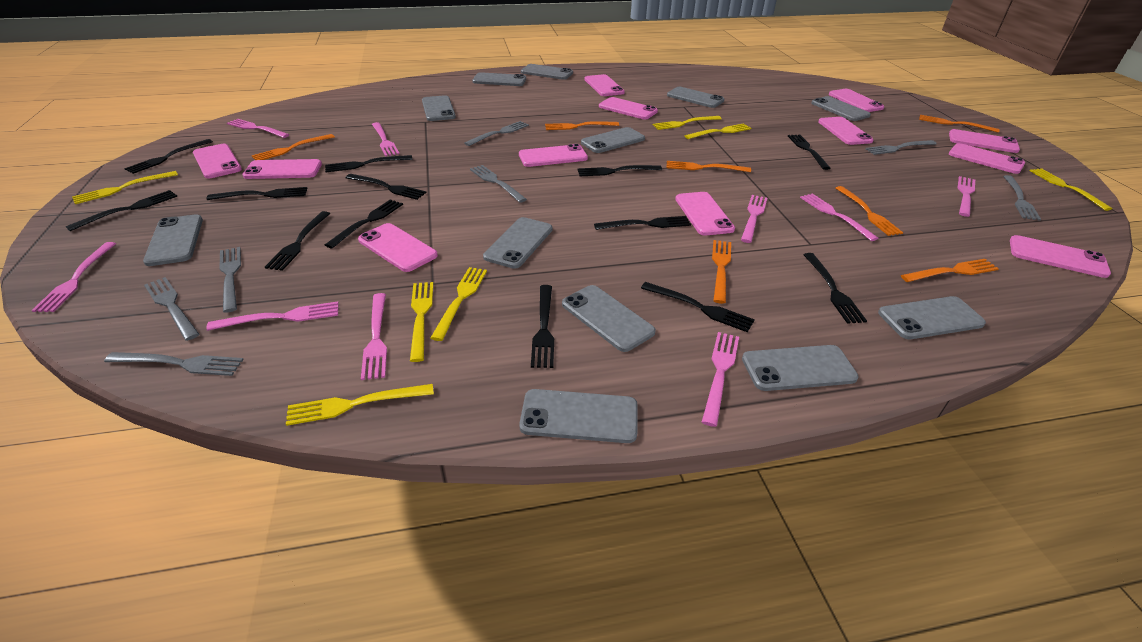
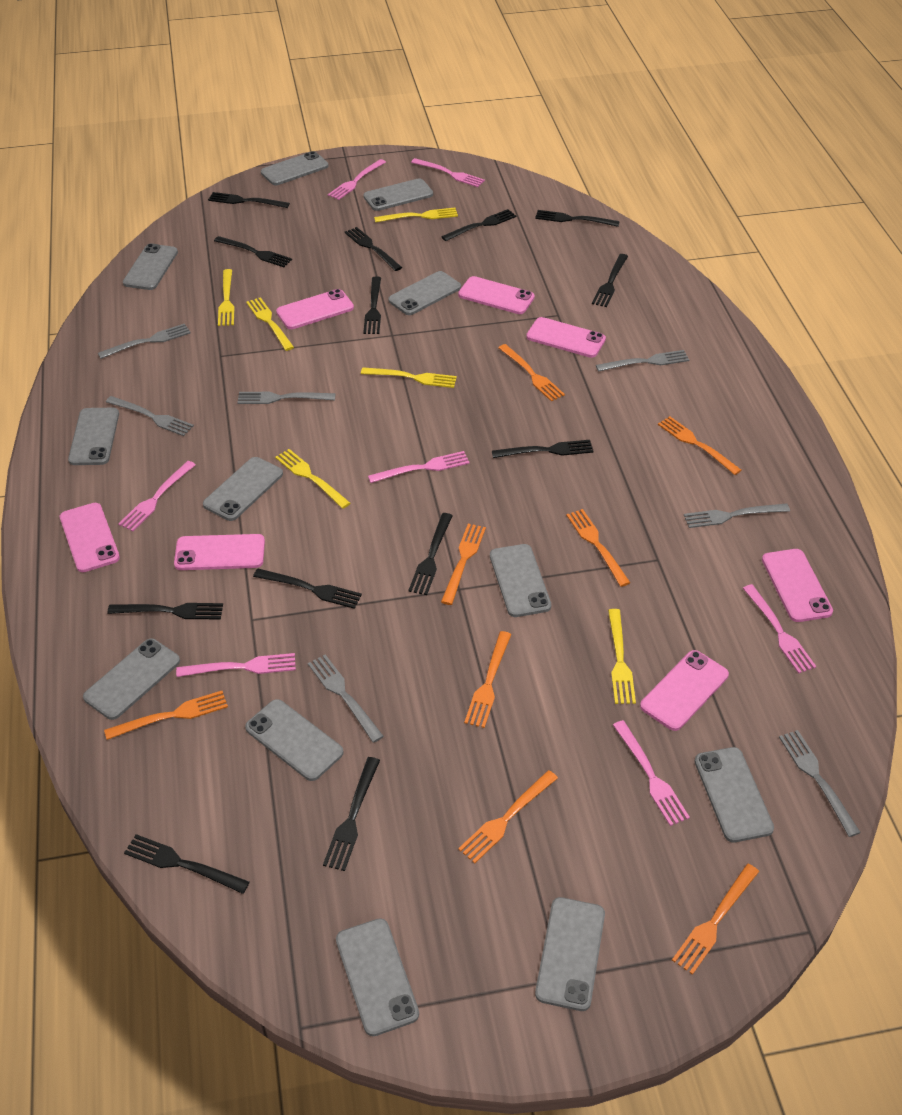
orange fork: 7 -> 8
pink fork: 9 -> 7
pink phone: 12 -> 7
yellow fork: 7 -> 6

